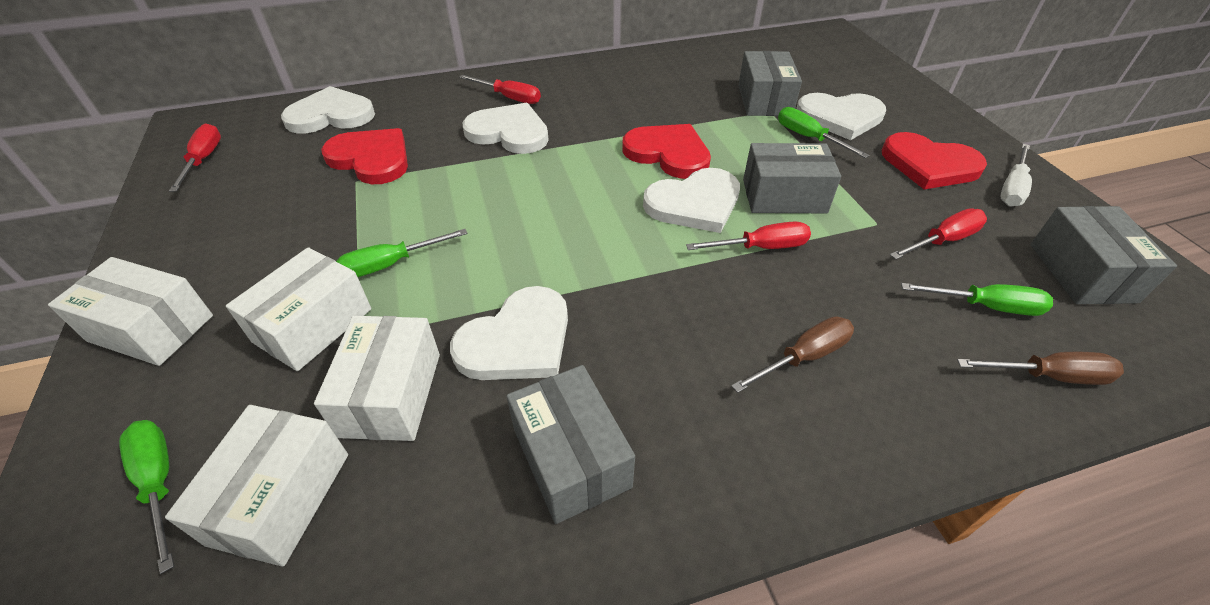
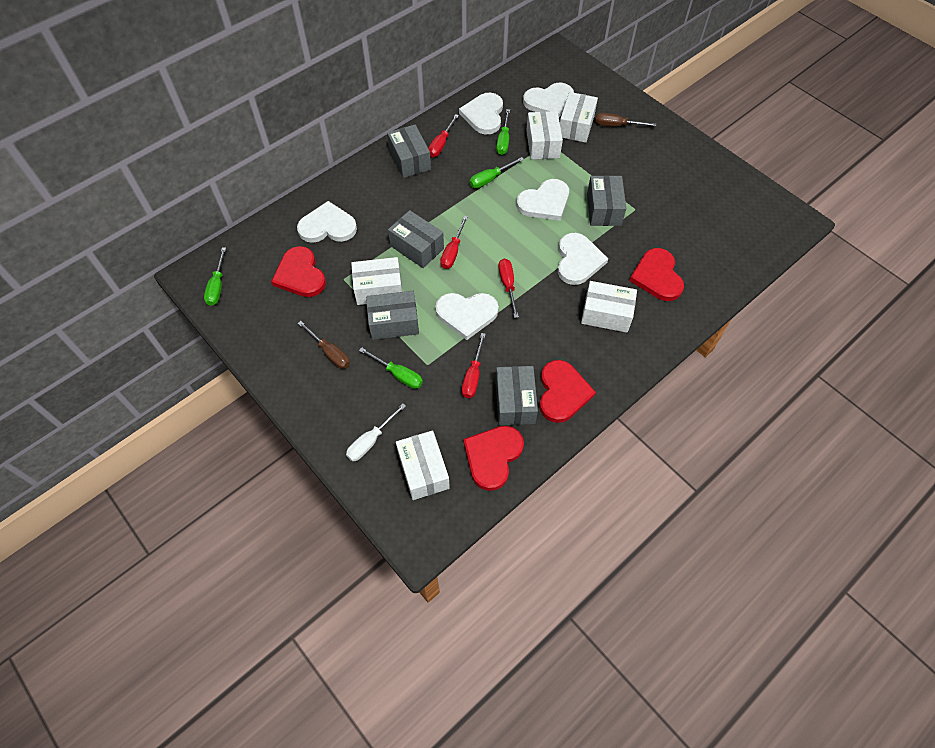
grey box: 4 -> 5
red heart: 3 -> 4
white box: 4 -> 5
white heart: 5 -> 6

